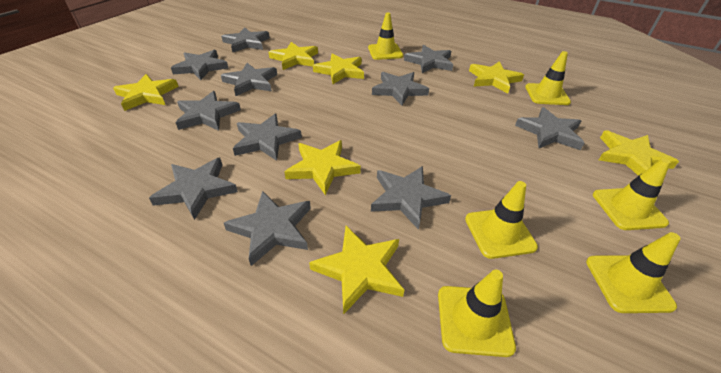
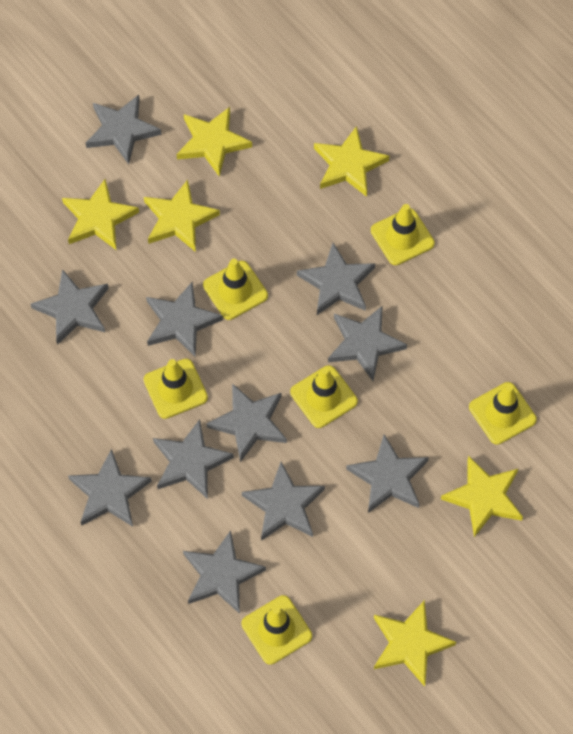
yellow star: 7 -> 6

